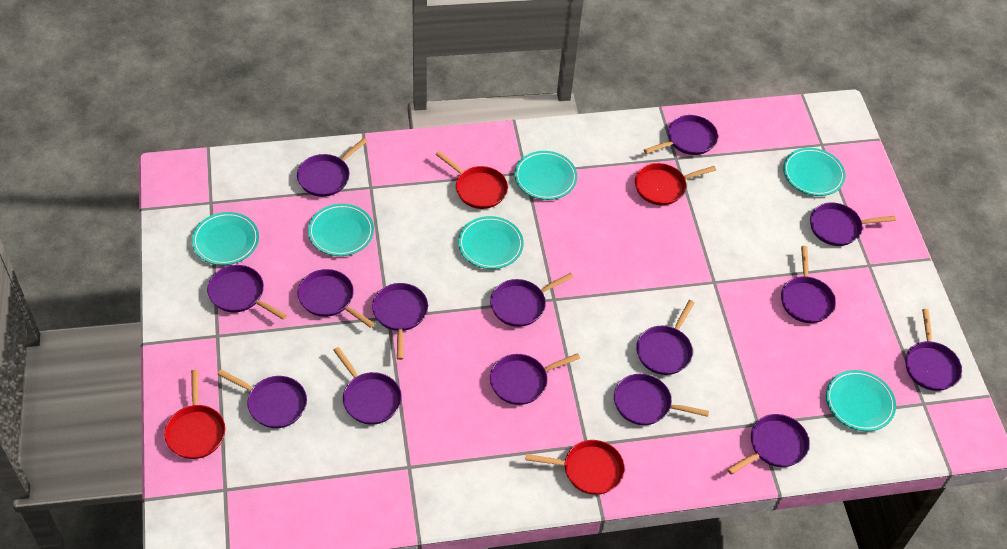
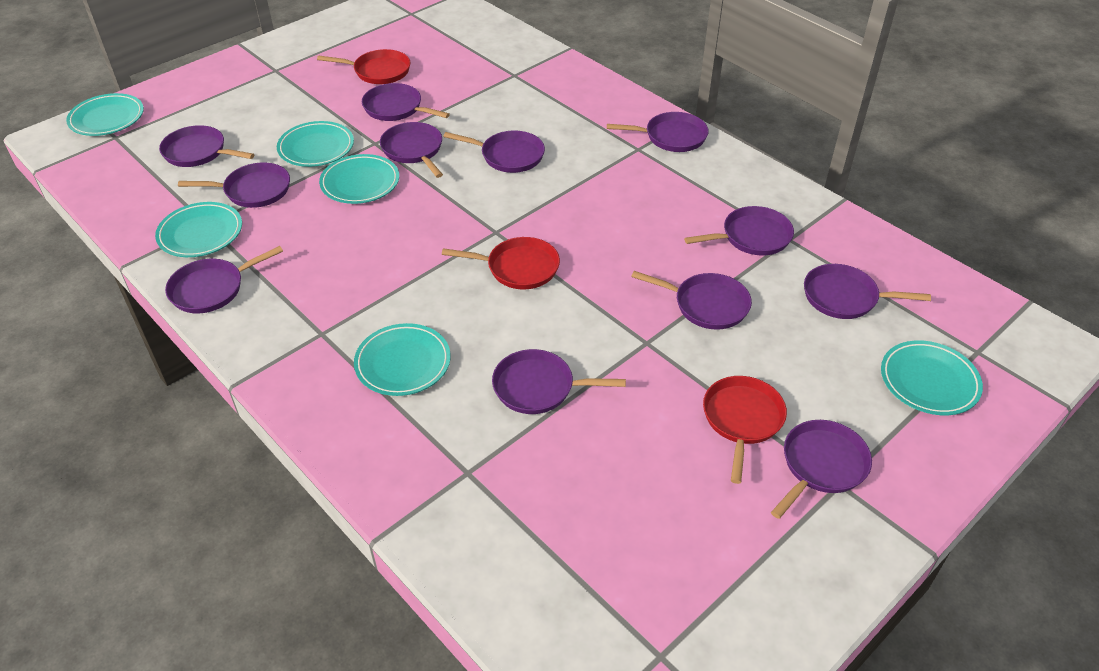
purple pan: 15 -> 12
red pan: 4 -> 3

